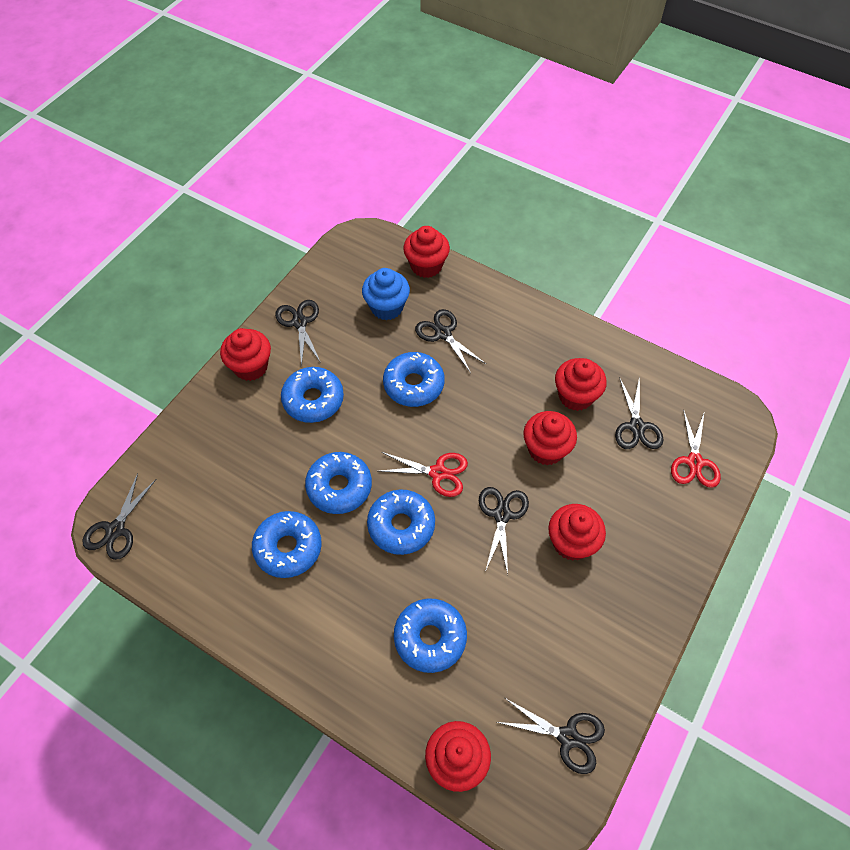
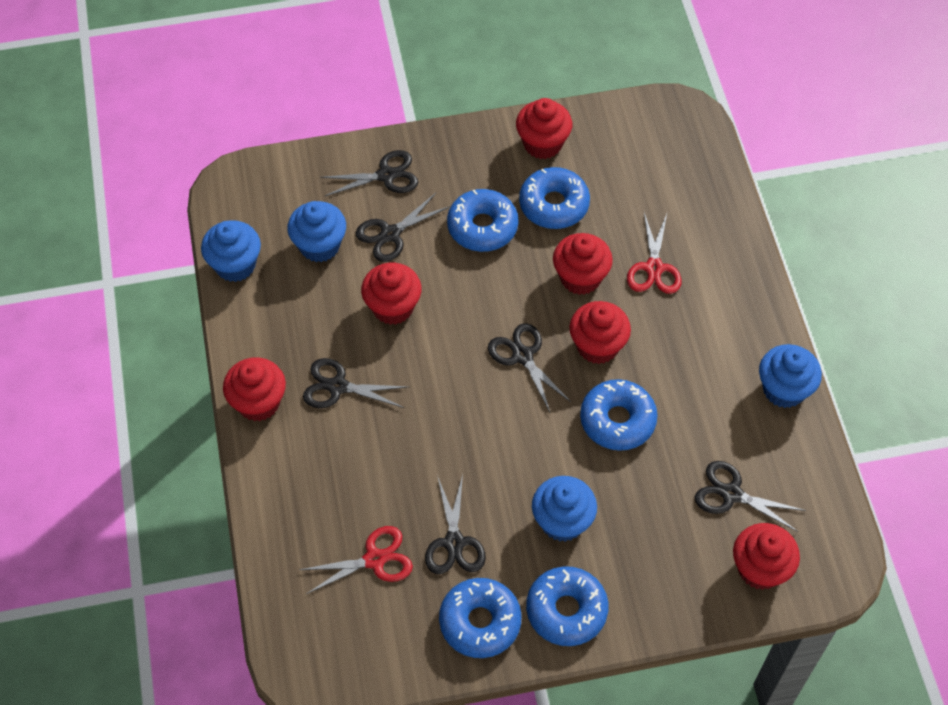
blue cupcake: 1 -> 4
blue donut: 6 -> 5

